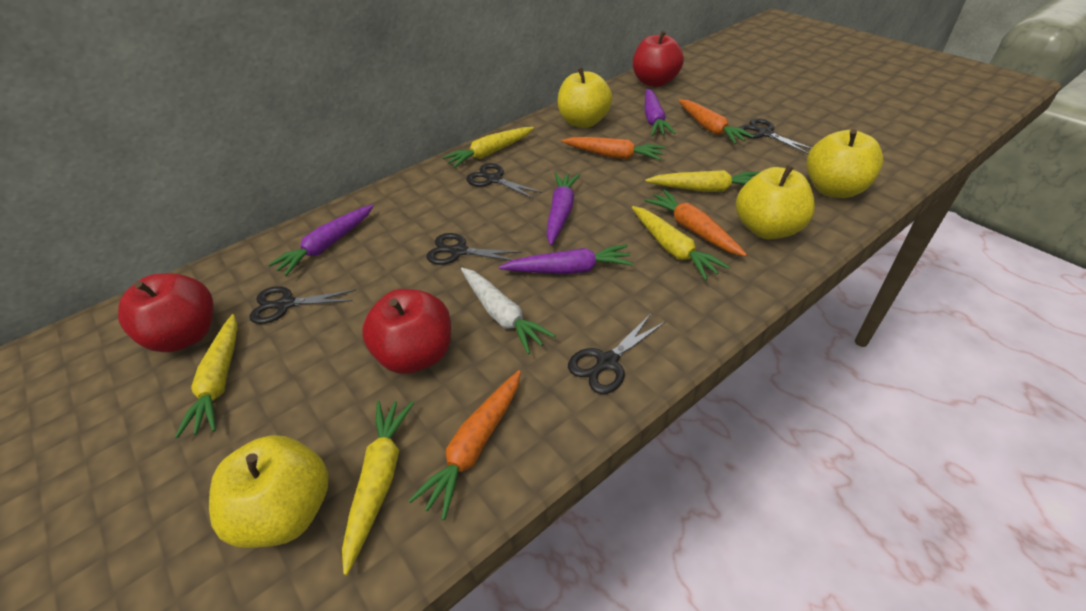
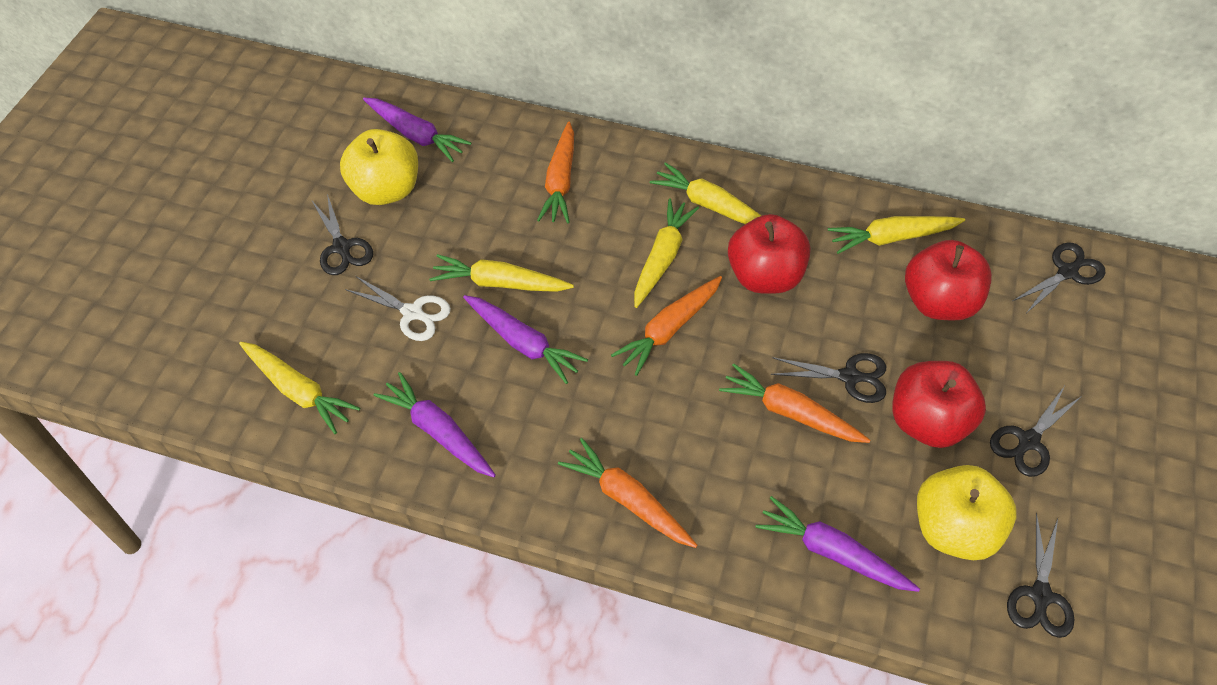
white carrot: 1 -> 0
white scissors: 0 -> 1
yellow apple: 4 -> 2

